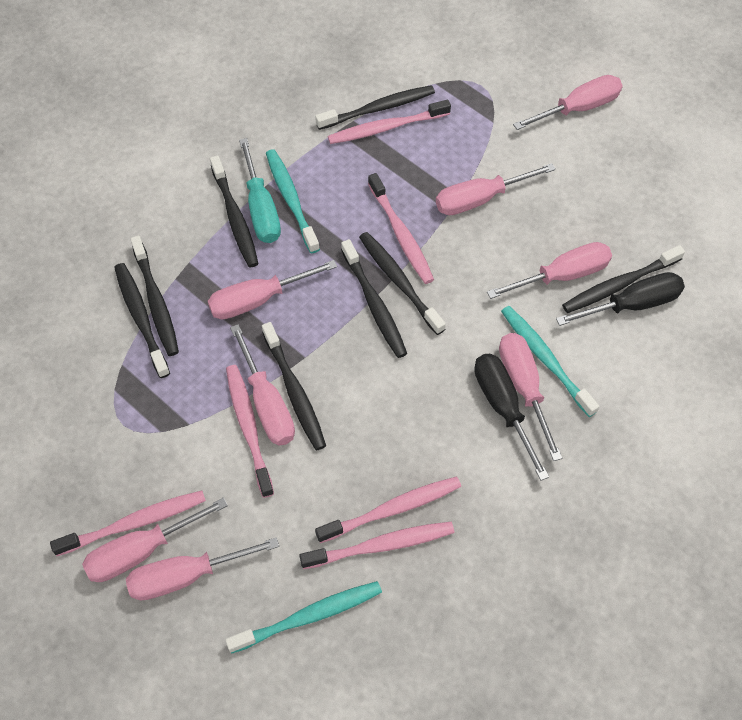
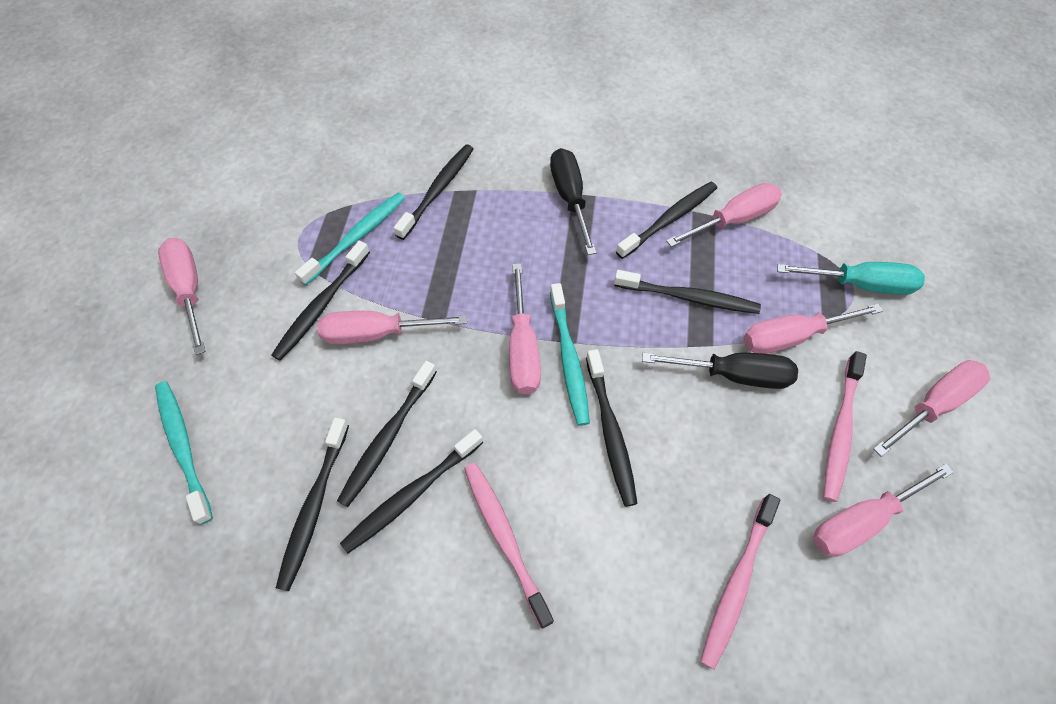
pink screwdriver: 8 -> 7
pink toothbrush: 6 -> 3

